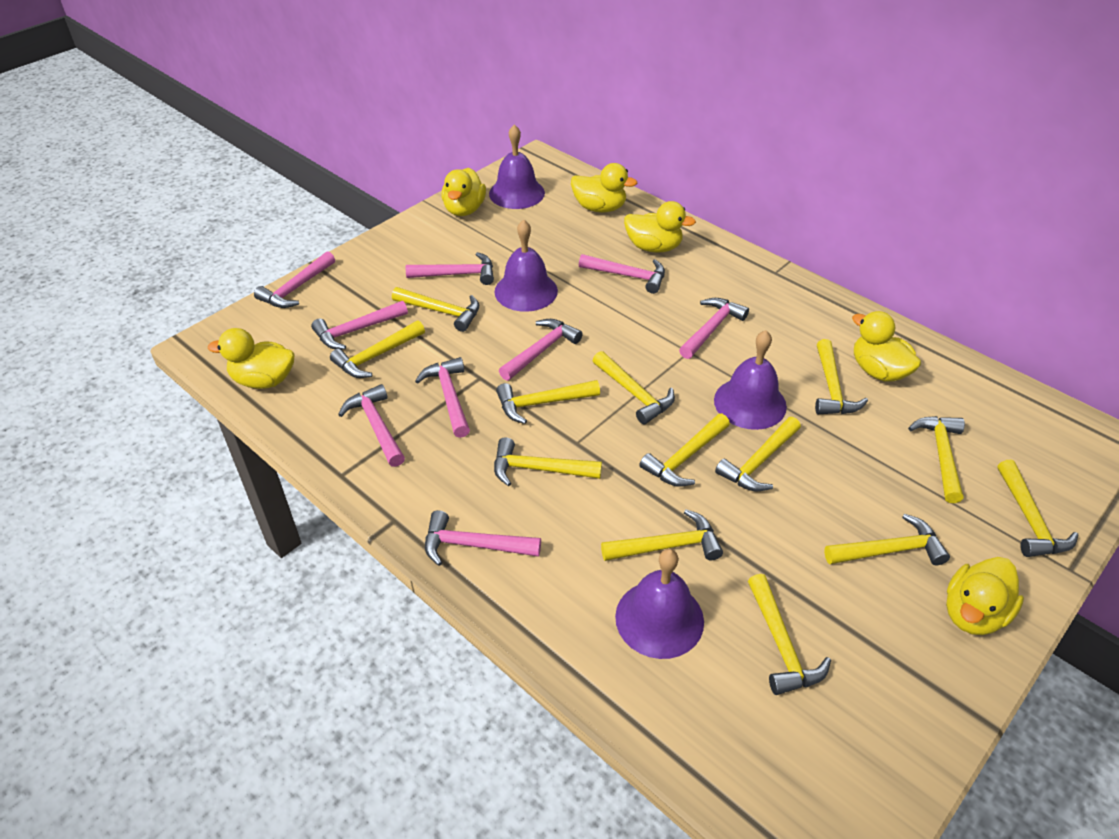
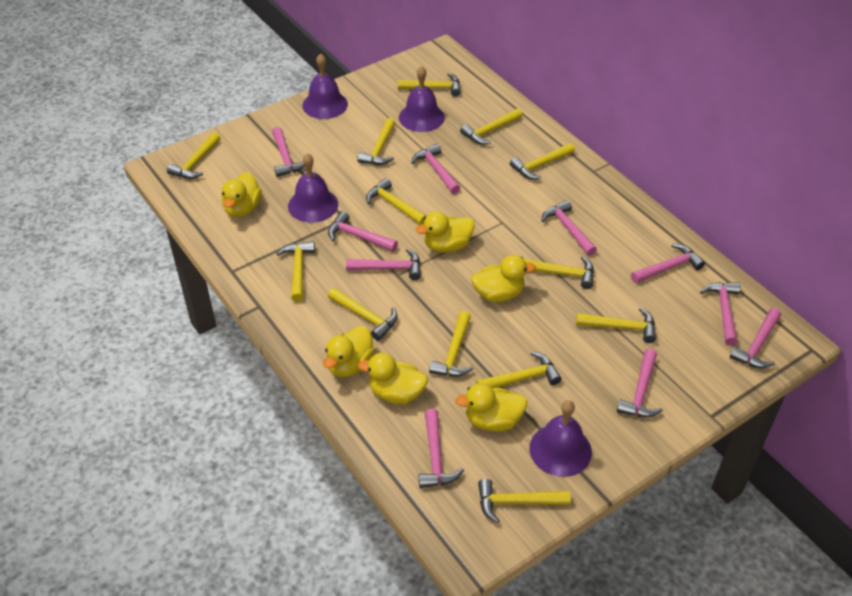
pink hammer: 9 -> 10

